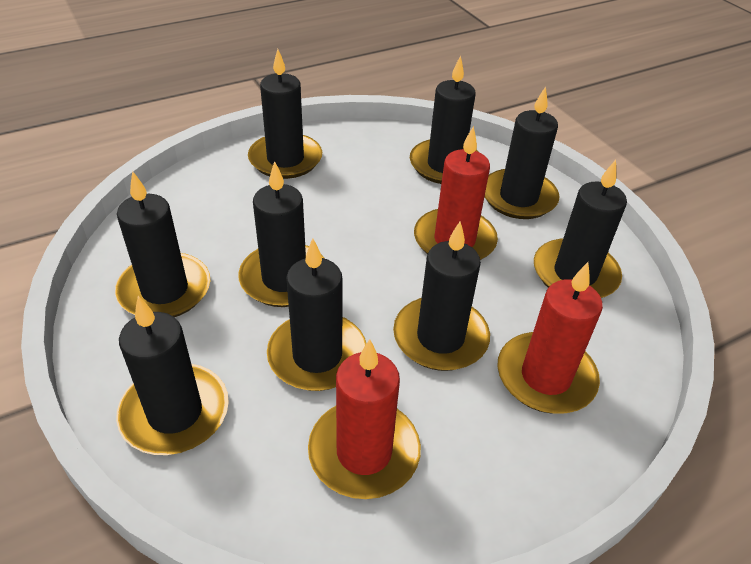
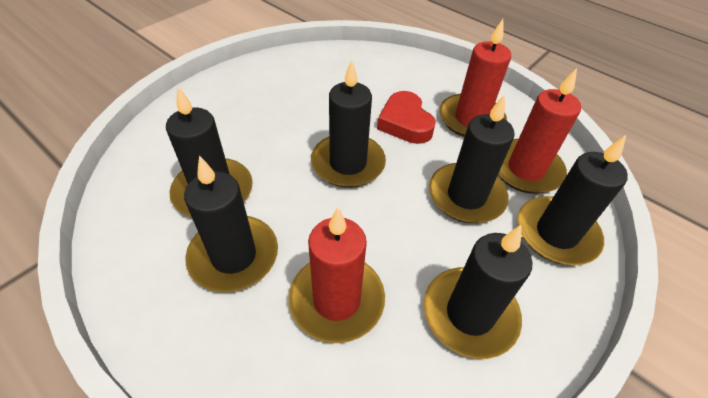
black candle: 9 -> 6
red heart: 0 -> 1

